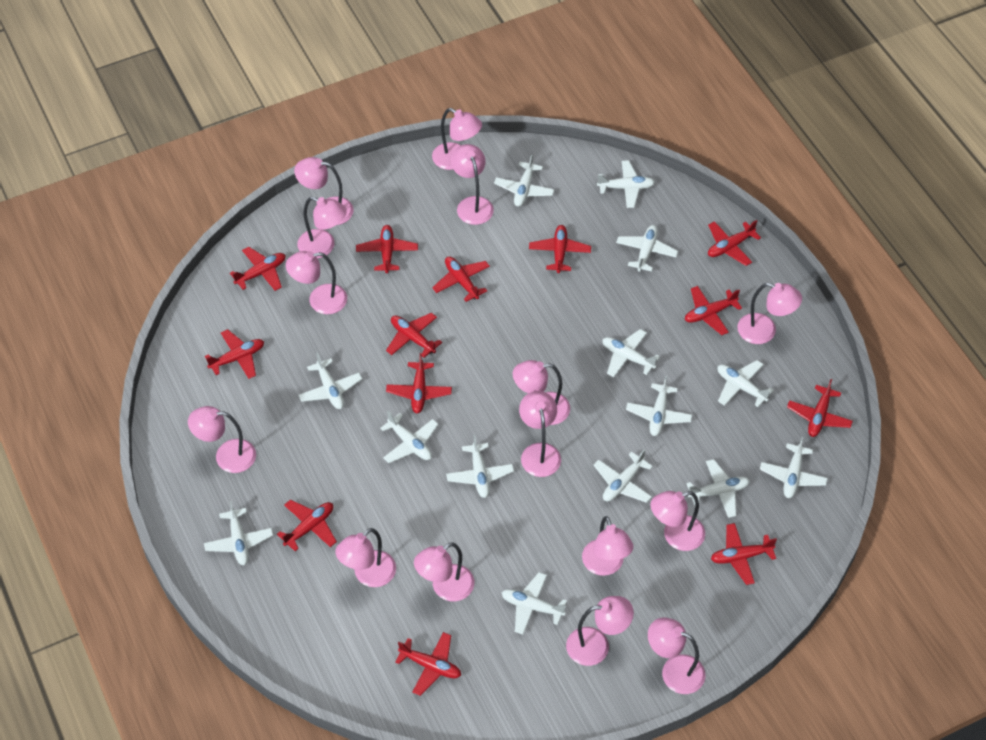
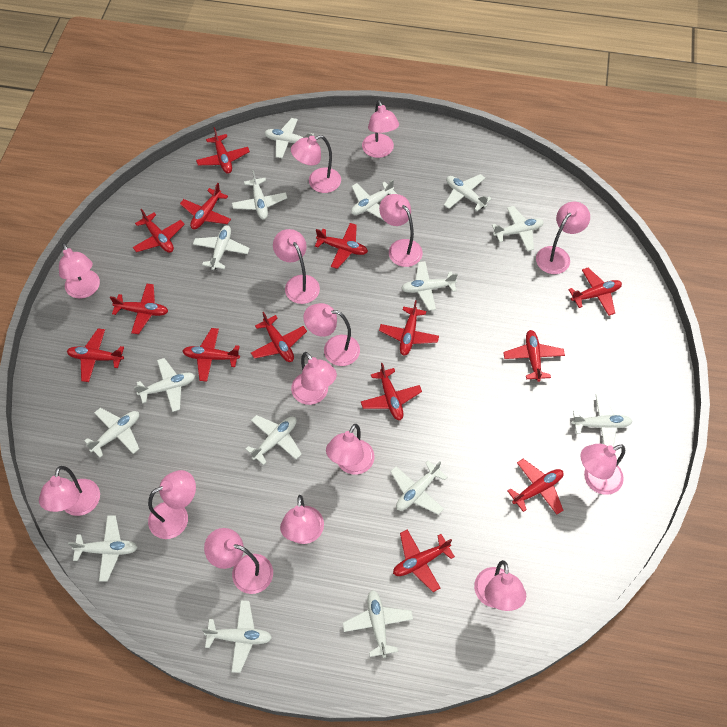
red plane: 13 -> 14
white plane: 14 -> 15

